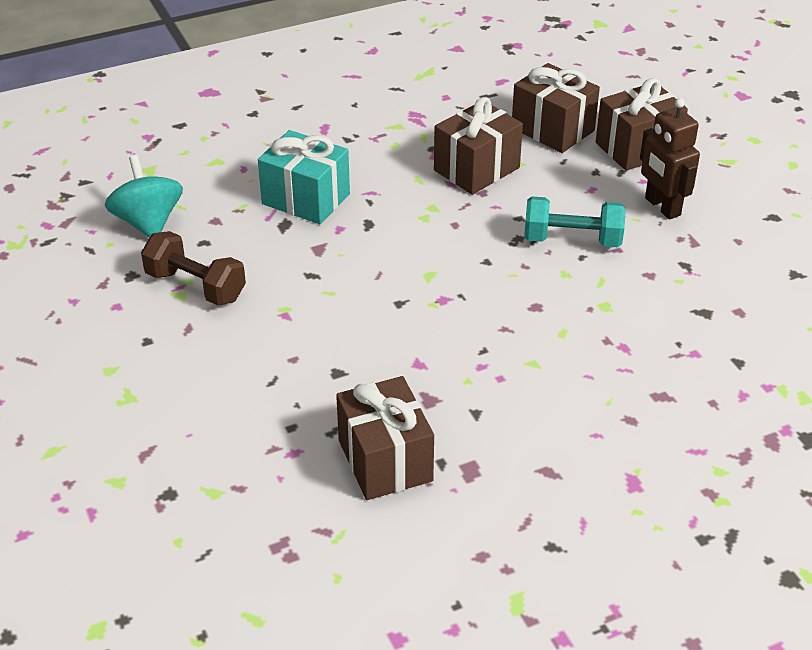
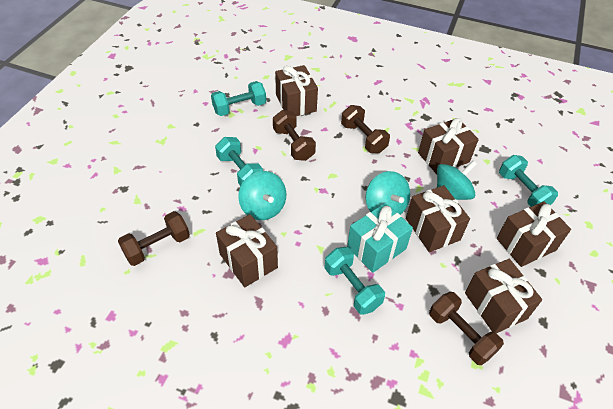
brown dumbbell: 1 -> 4
brown gift: 4 -> 6
brown robot: 1 -> 0
turquoise dumbbell: 1 -> 4
turquoise spinning top: 1 -> 3

